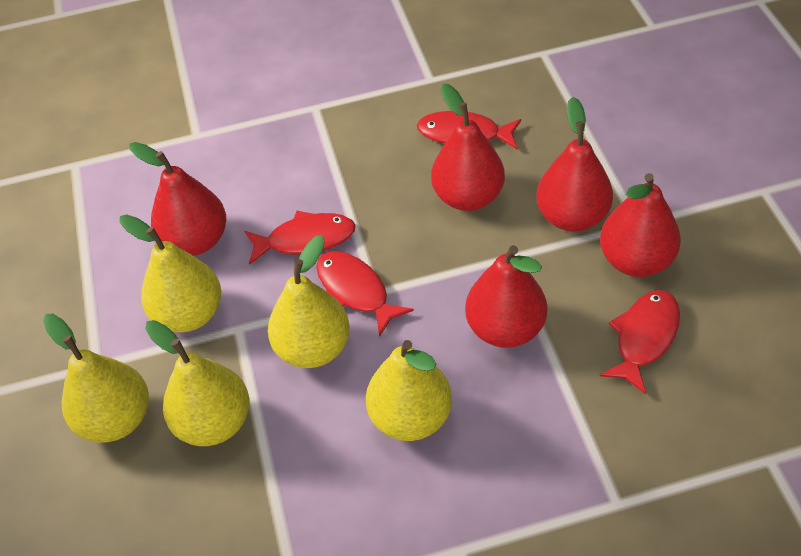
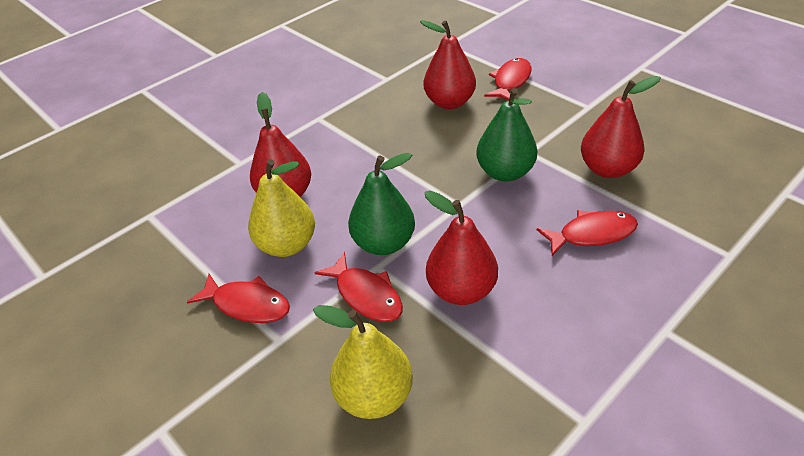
green pear: 0 -> 2
red pear: 5 -> 4
yellow pear: 5 -> 2

